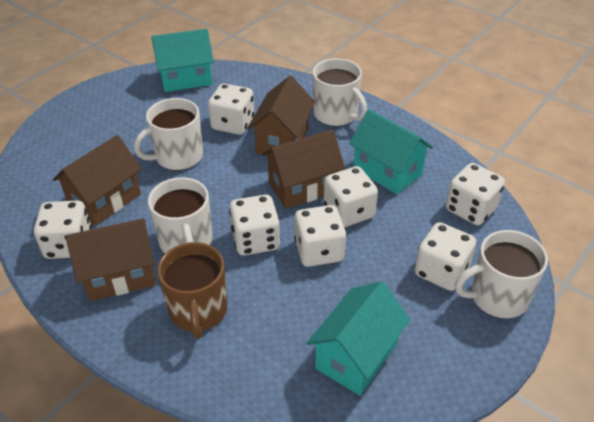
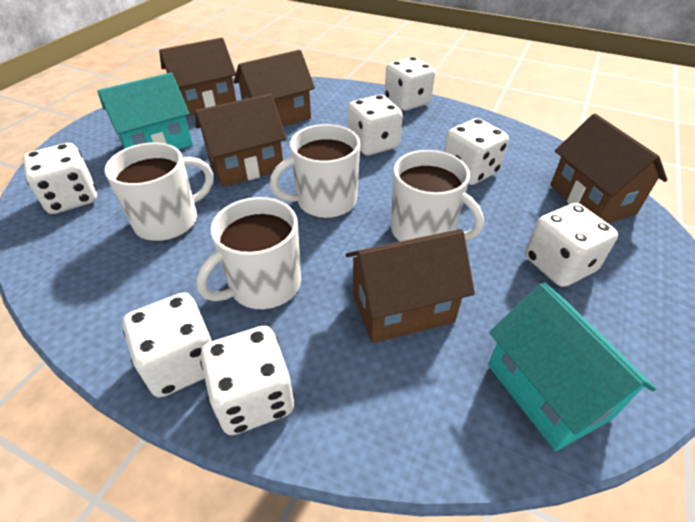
brown house: 4 -> 5
brown mug: 1 -> 0
turquoise house: 3 -> 2

